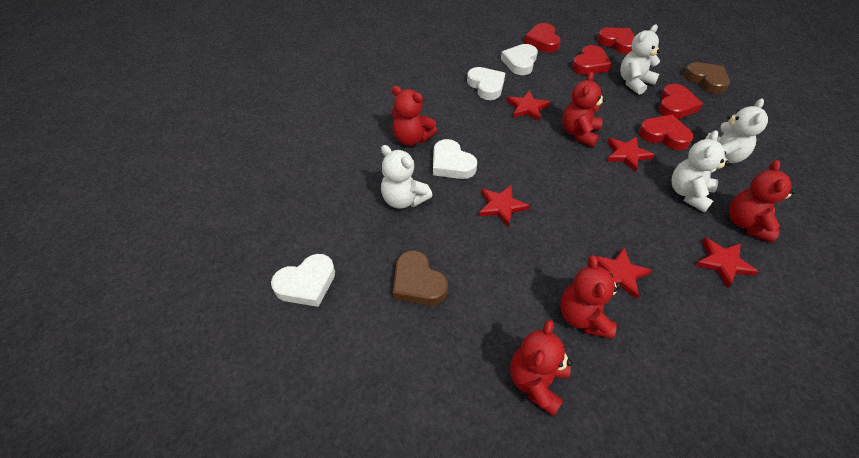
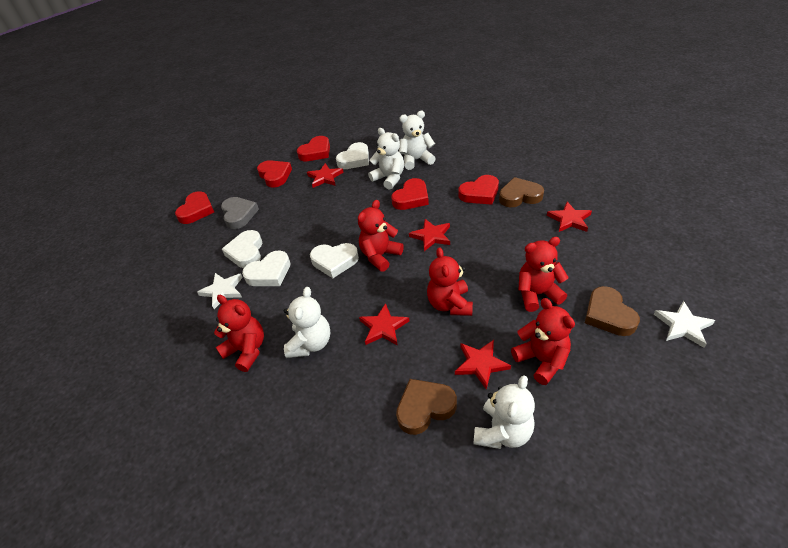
brown heart: 2 -> 3
grey heart: 0 -> 1
white star: 0 -> 2

